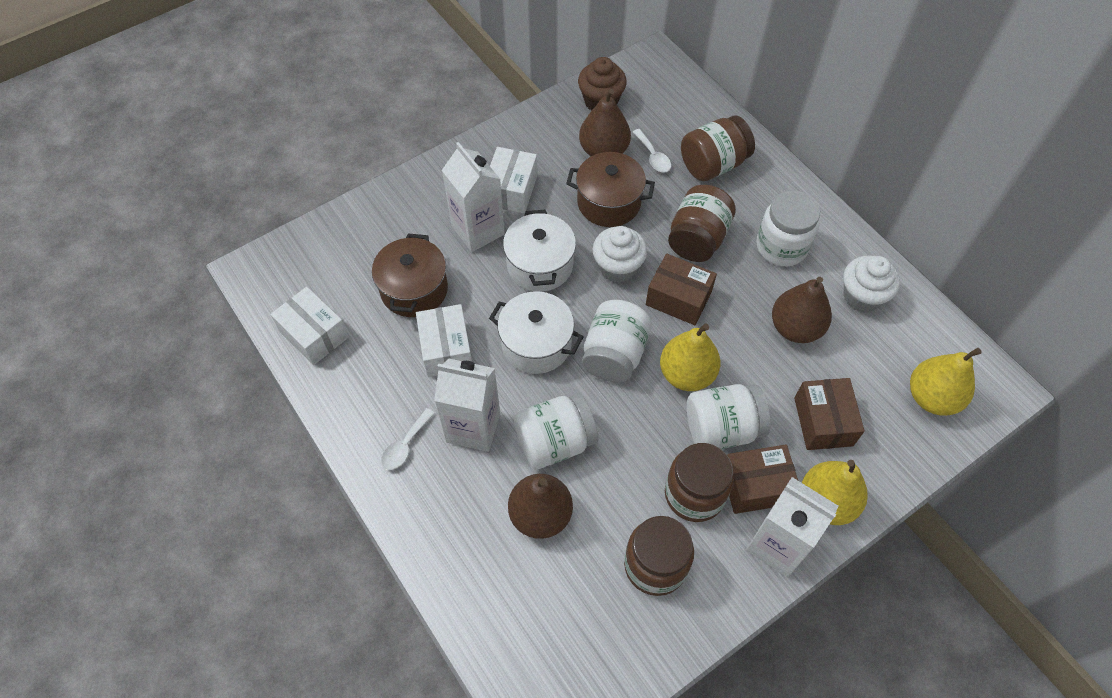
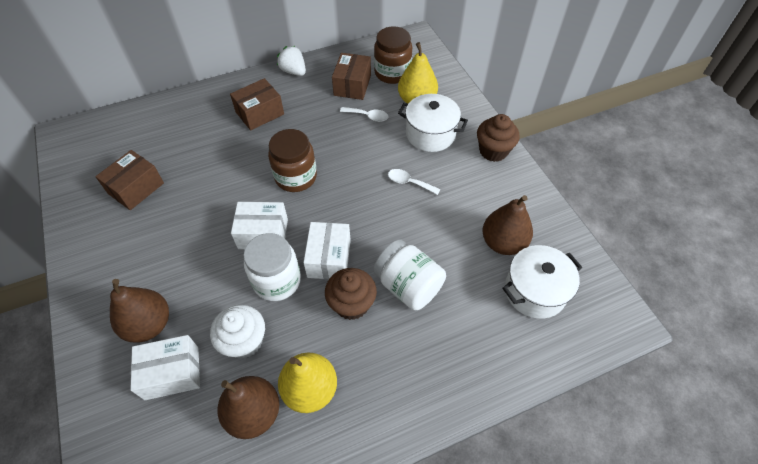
brown cupcake: 1 -> 2
brown jar: 4 -> 2
brown pot: 2 -> 0
white carton: 3 -> 0
white cupcake: 2 -> 1
white jar: 4 -> 2
white strawberry: 0 -> 1
yellow pear: 3 -> 2

